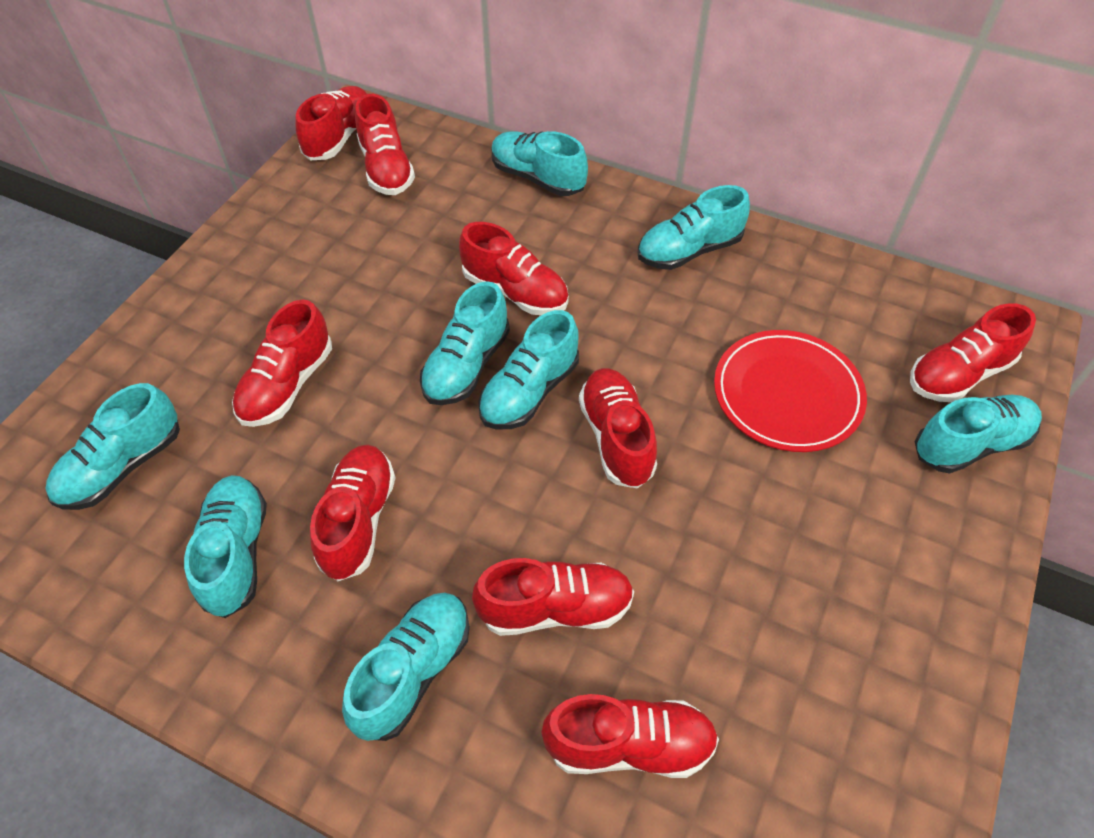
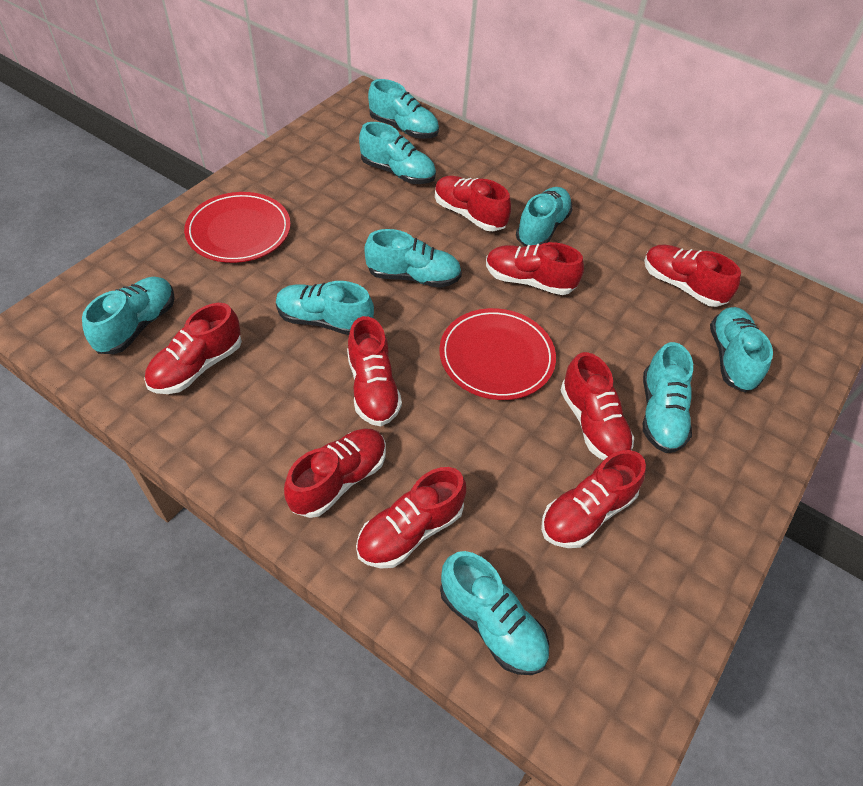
red plate: 1 -> 2
turquoise shoe: 8 -> 9

